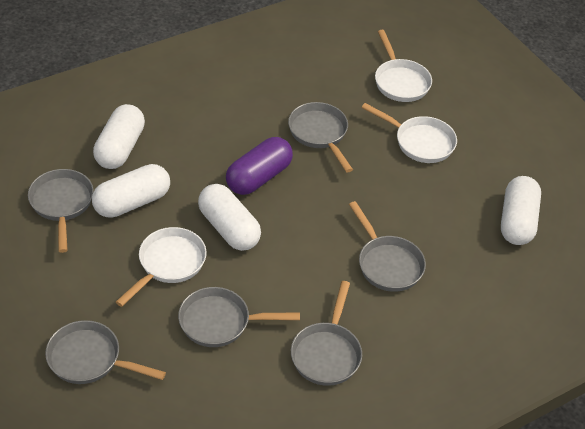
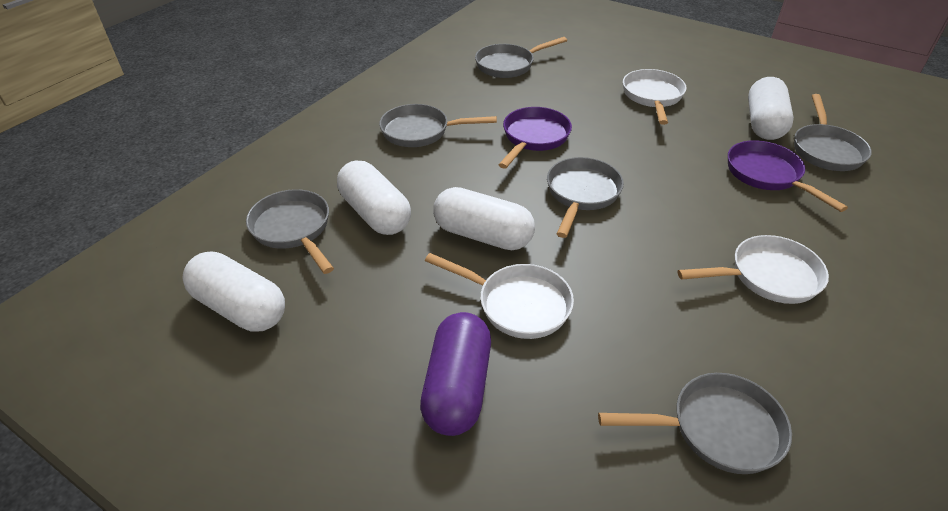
purple pan: 0 -> 2

